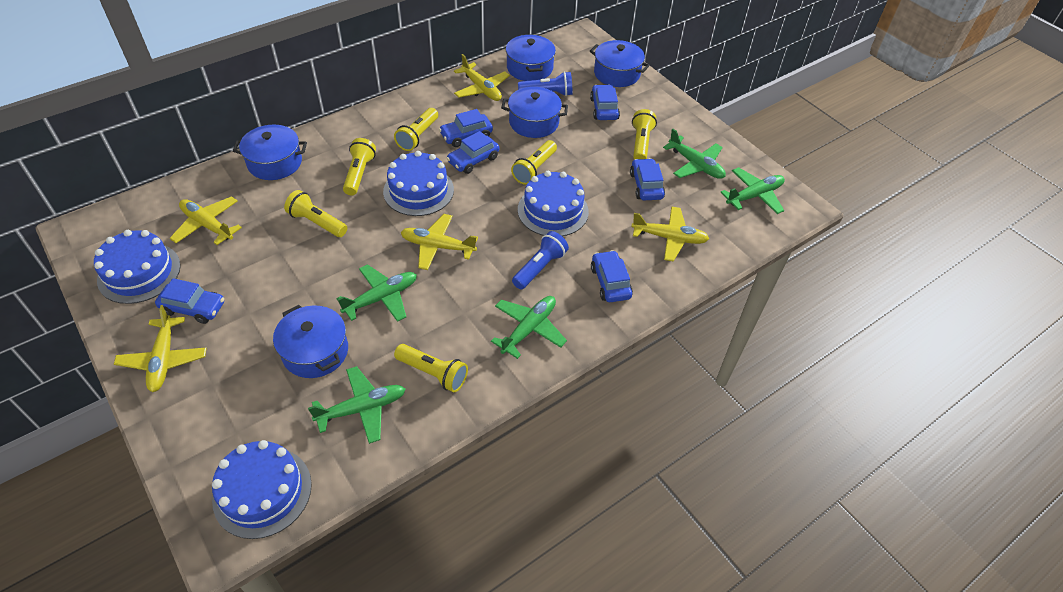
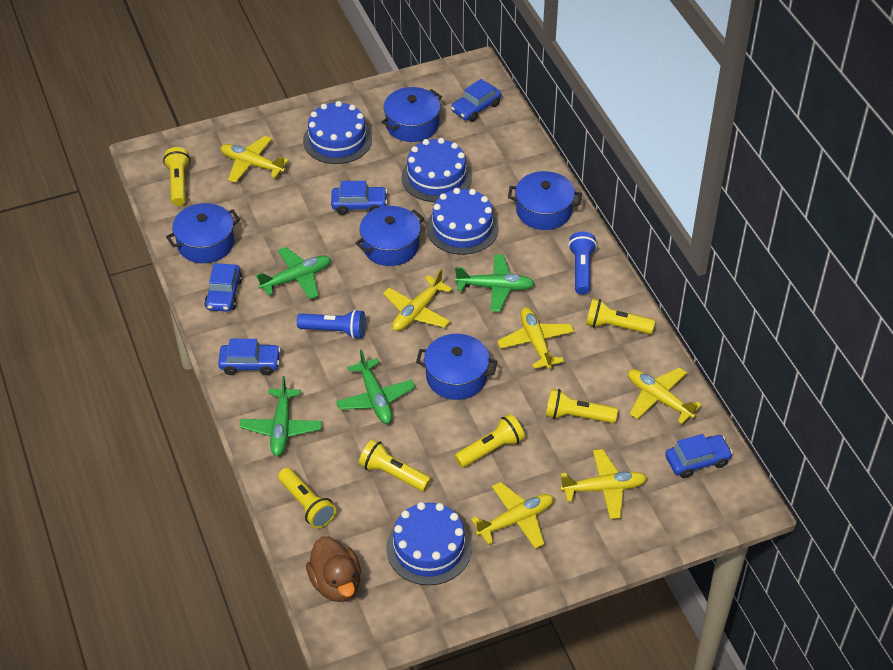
blue car: 6 -> 5
brown duck: 0 -> 1
green plane: 5 -> 4
yellow plane: 5 -> 6

